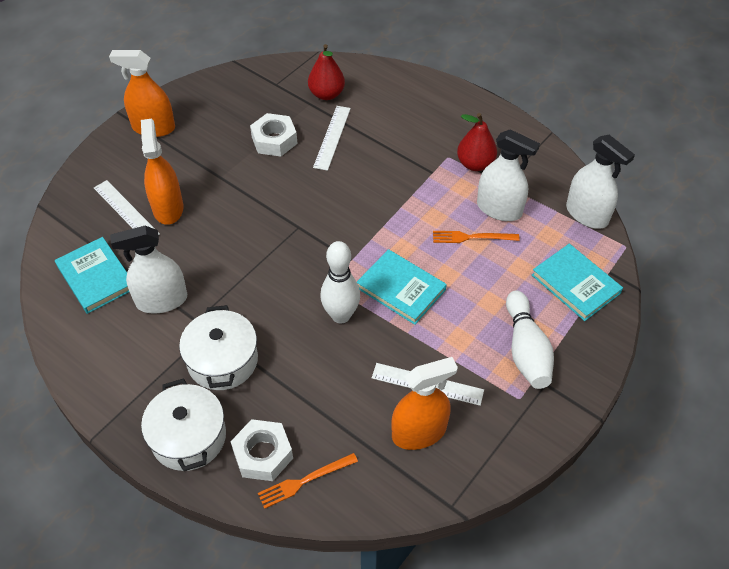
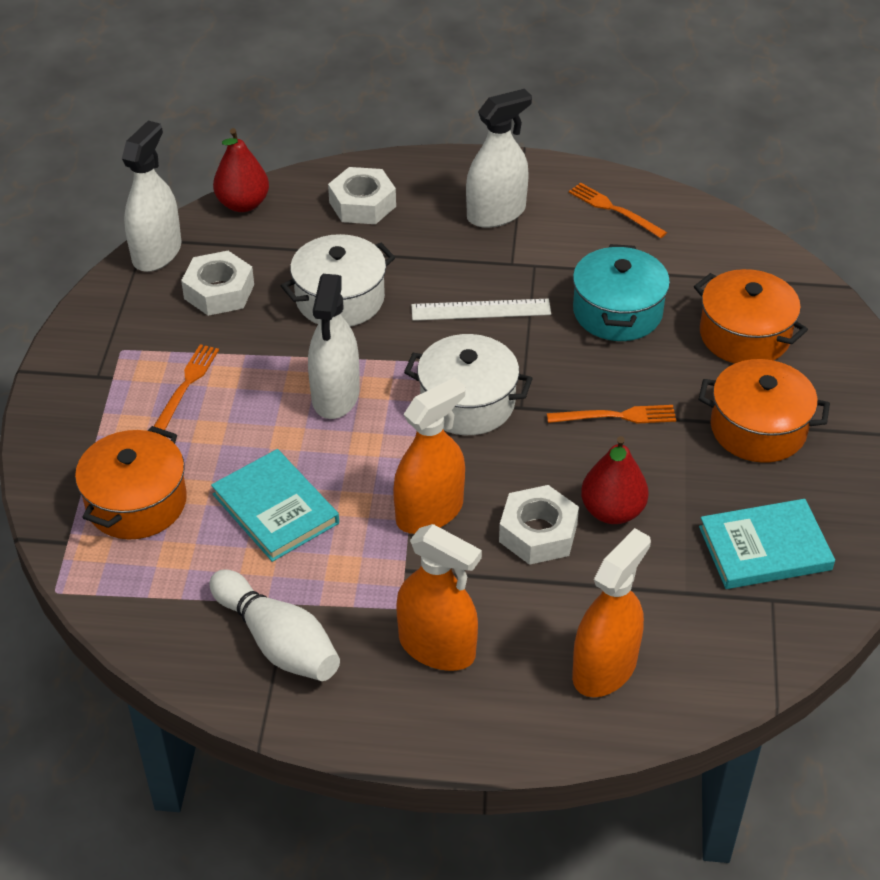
orange fork: 2 -> 3
orange pot: 0 -> 3
turquoise book: 3 -> 2
turquoise pot: 0 -> 1
white bowling pin: 2 -> 1
white nut: 2 -> 3
white ruler: 3 -> 1

